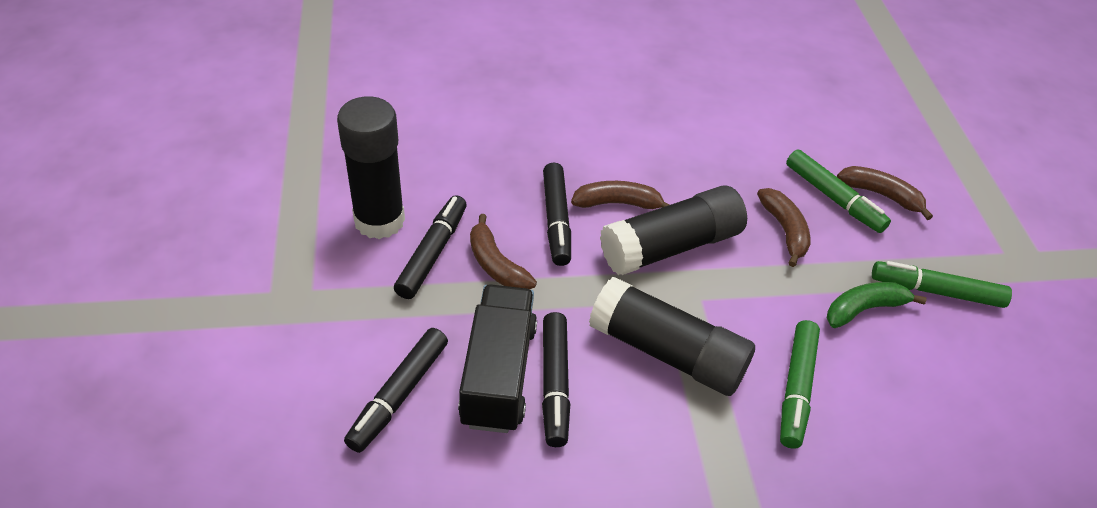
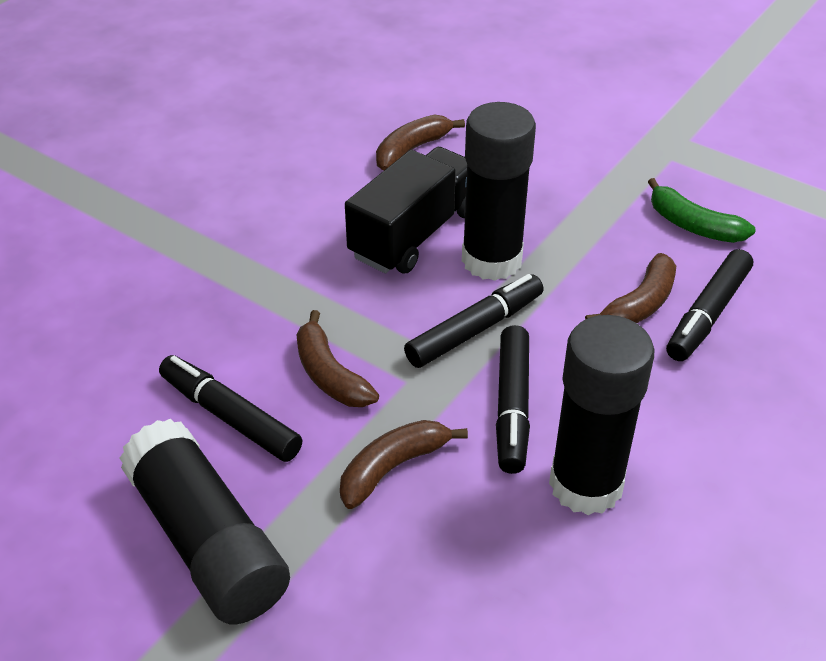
green marker: 3 -> 0

